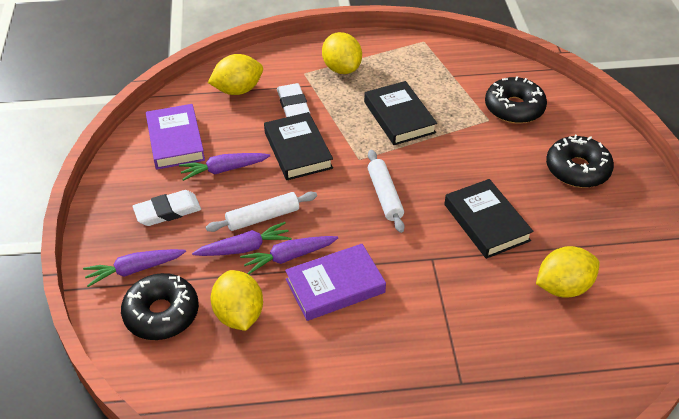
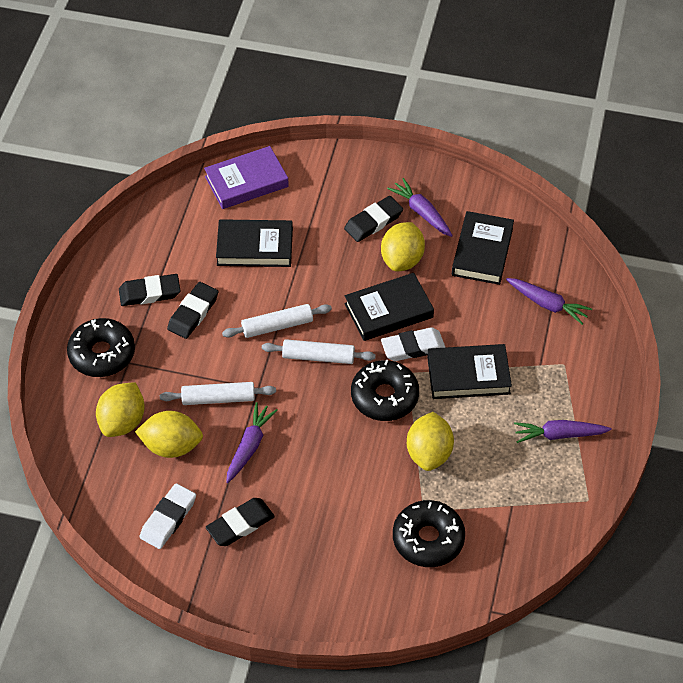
black book: 3 -> 4
black eraser: 0 -> 4
purple book: 2 -> 1
white rolling pin: 2 -> 3

